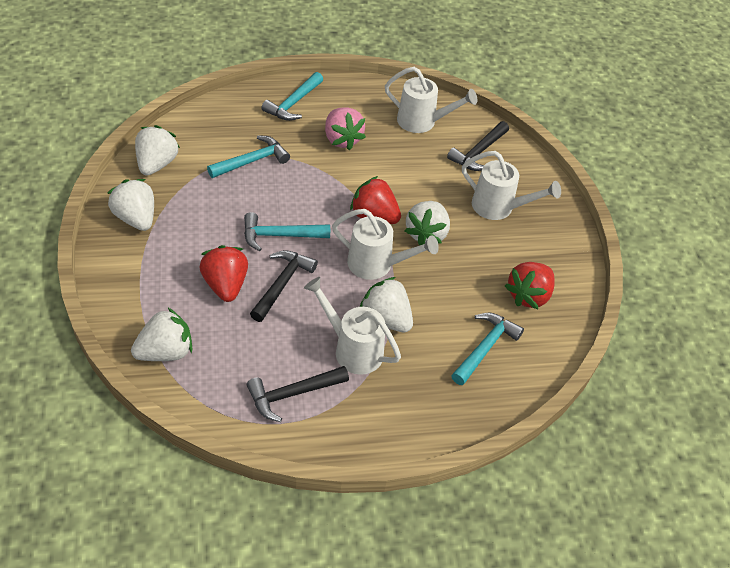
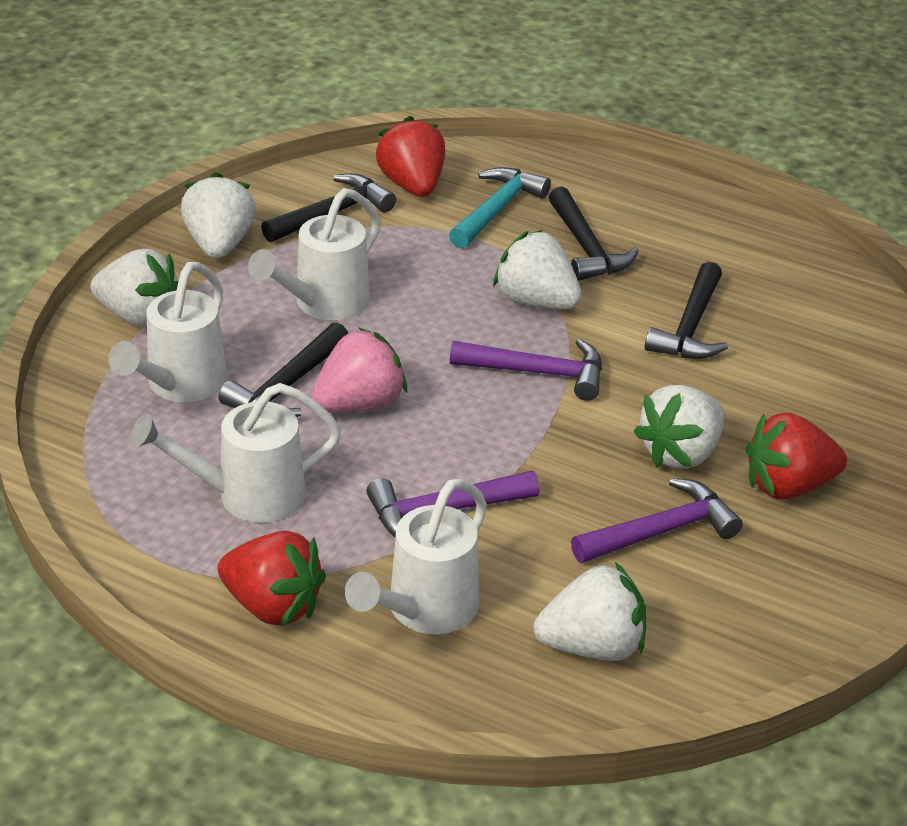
black hammer: 3 -> 4
purple hammer: 0 -> 3
turquoise hammer: 4 -> 1

